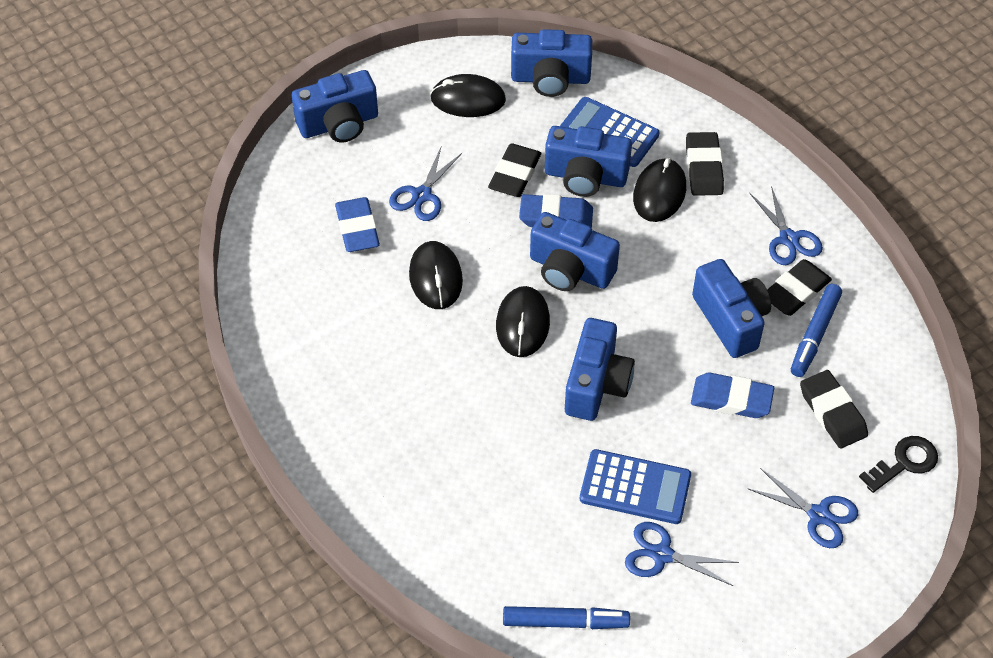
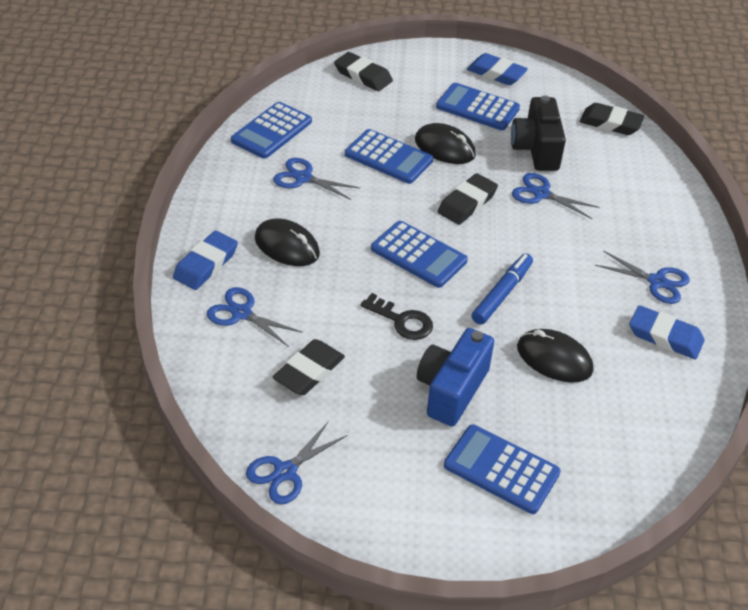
black camera: 0 -> 1
black mouse: 4 -> 3
blue calculator: 2 -> 5
blue camera: 6 -> 1
blue marker: 2 -> 1
blue scissors: 4 -> 5

